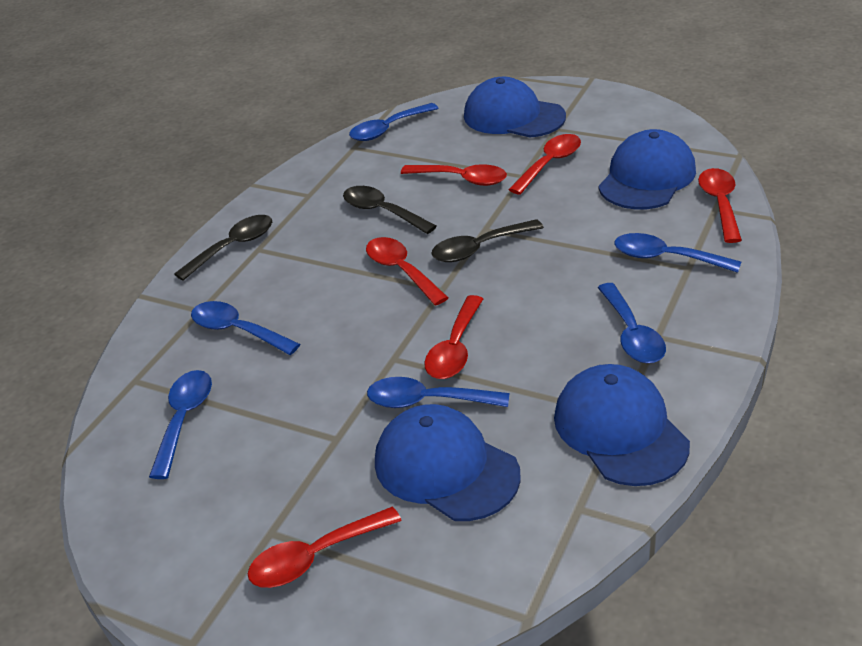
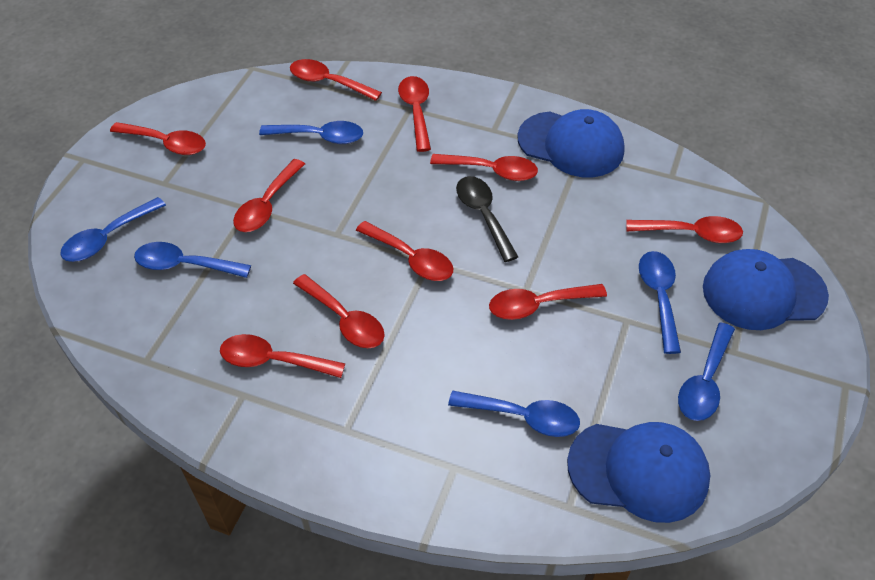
black spoon: 3 -> 1
blue cap: 4 -> 3
red spoon: 6 -> 10

